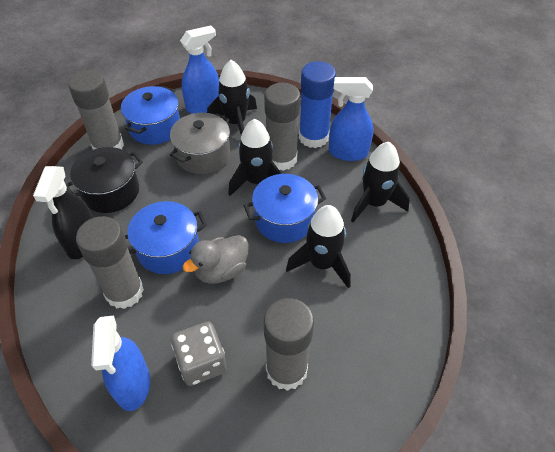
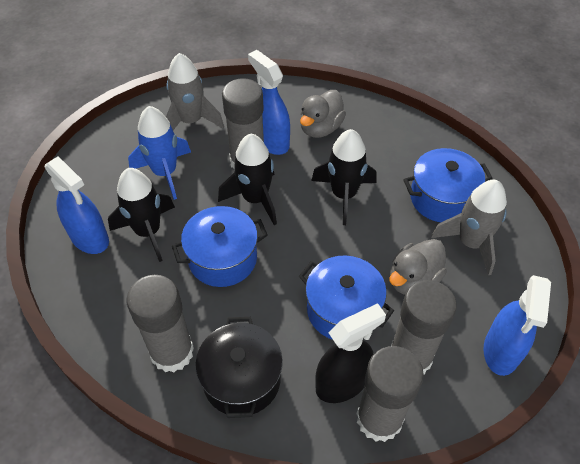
black rocket: 4 -> 3
blue glue stick: 1 -> 0
blue rocket: 0 -> 1
grey dice: 1 -> 0
grey duck: 1 -> 2
grey pot: 1 -> 0
grey rocket: 0 -> 2

